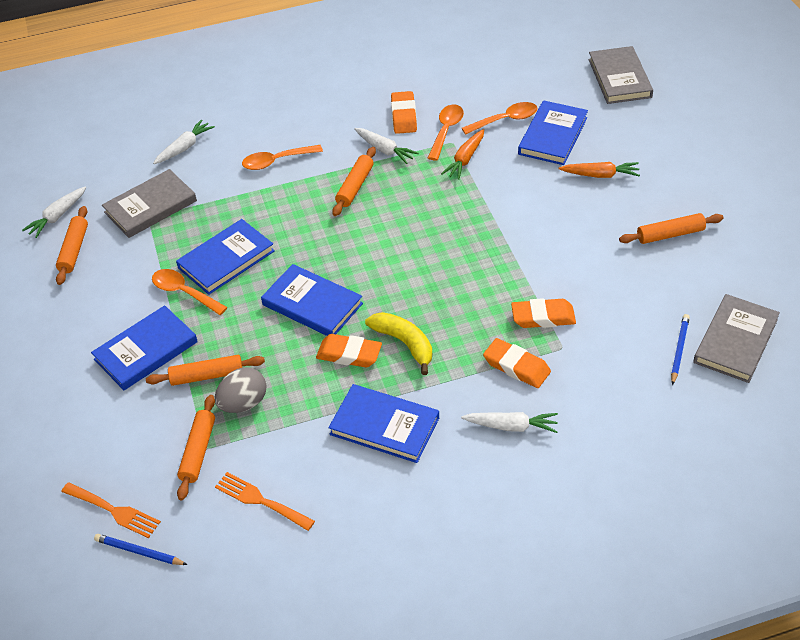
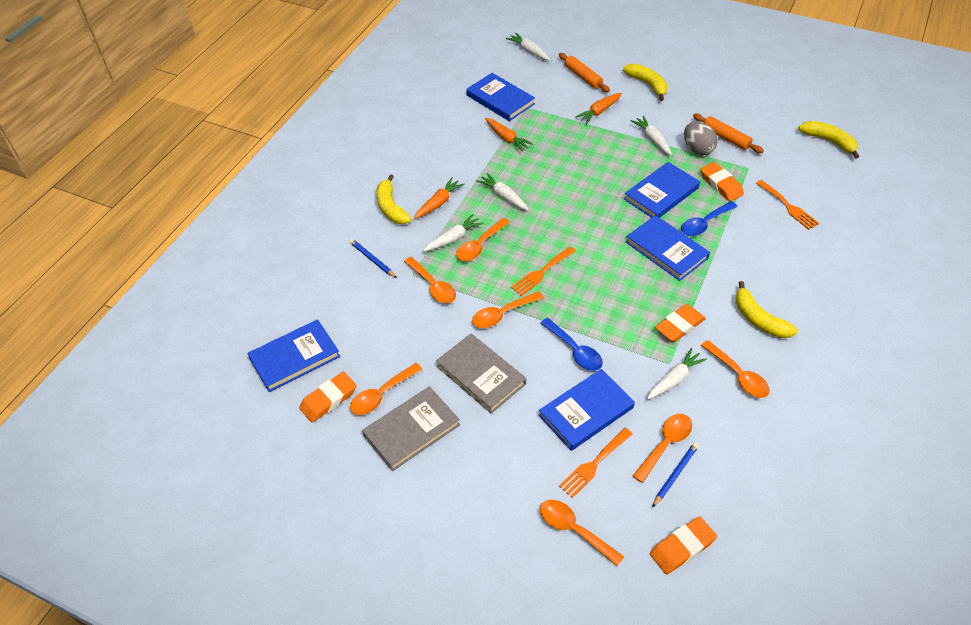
blue spoon: 0 -> 2
grey book: 3 -> 2
orange carrot: 2 -> 3
orange fork: 2 -> 3
orange rolling pin: 5 -> 2
orange spoon: 4 -> 7
white carrot: 4 -> 5
yellow banana: 1 -> 4

